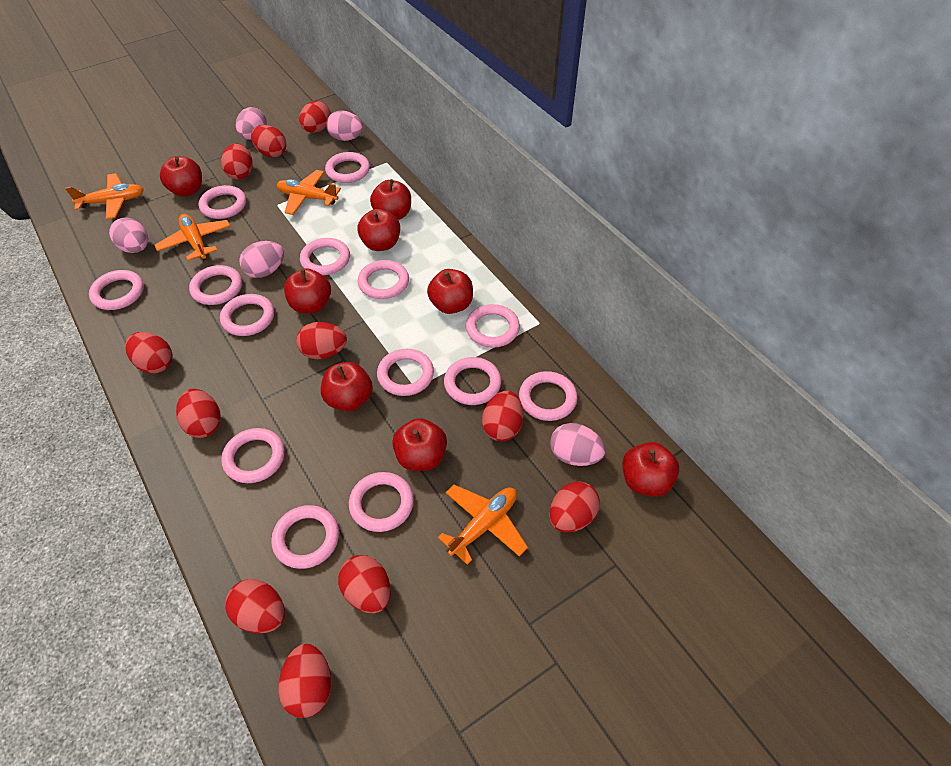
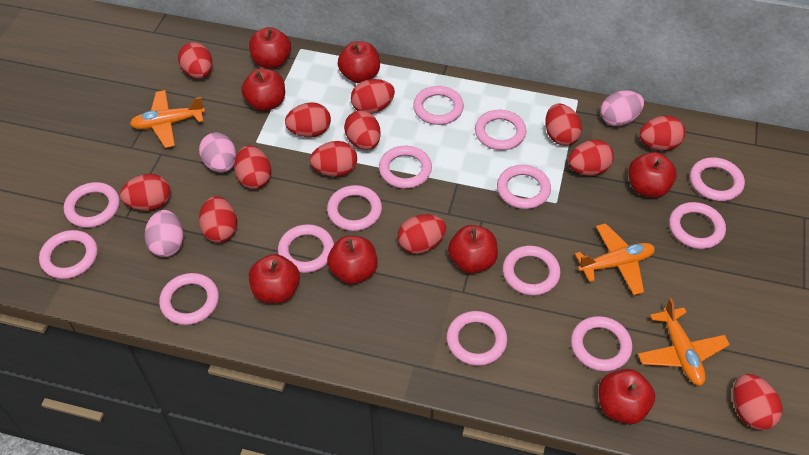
orange plane: 4 -> 3
pink egg: 5 -> 3
red egg: 11 -> 13

